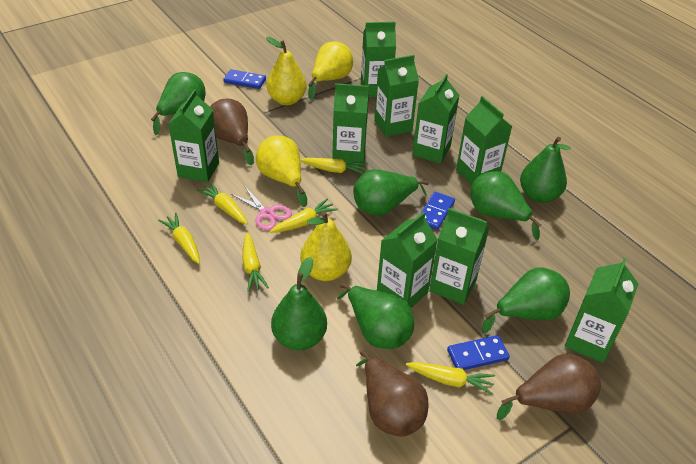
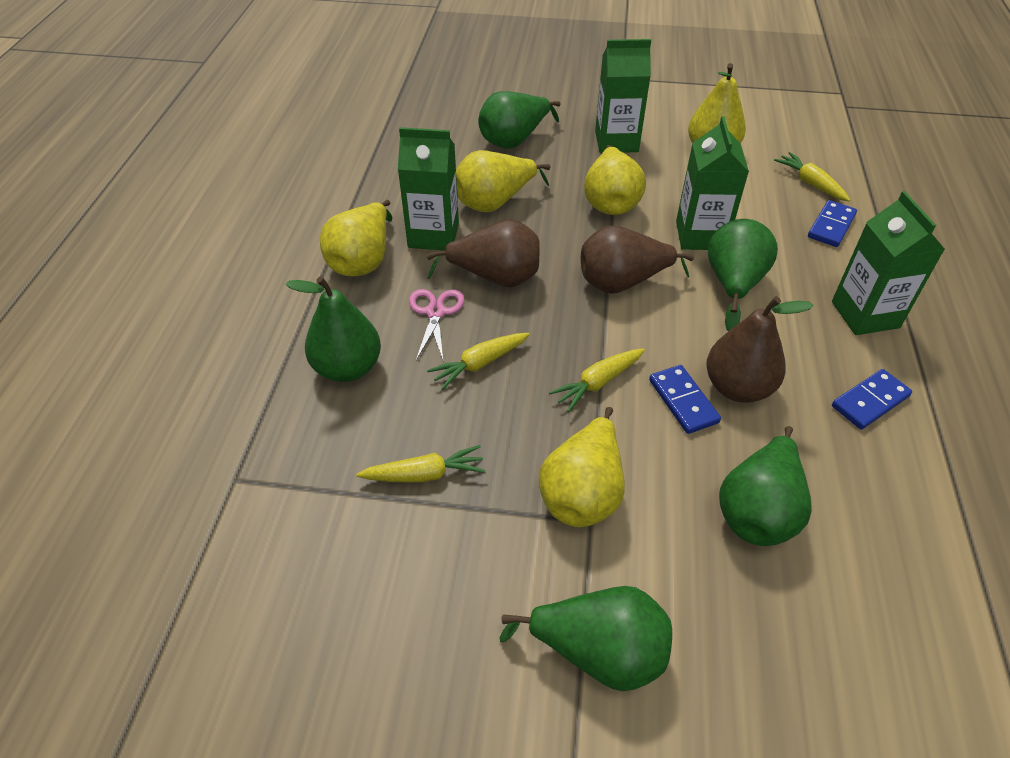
green carton: 9 -> 4
green pear: 7 -> 5
yellow carrot: 6 -> 4
yellow pear: 4 -> 5

